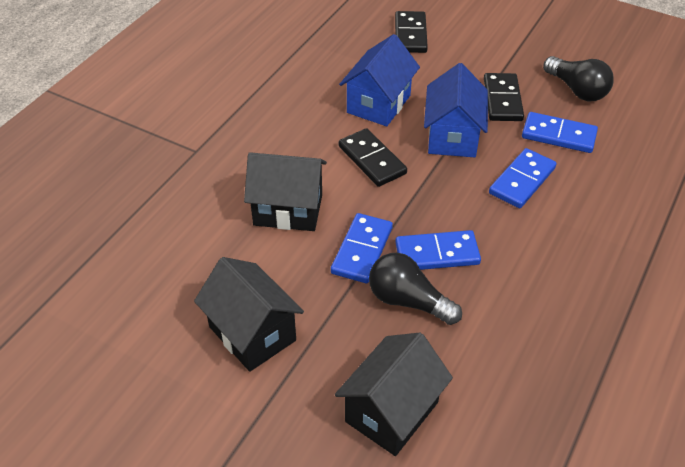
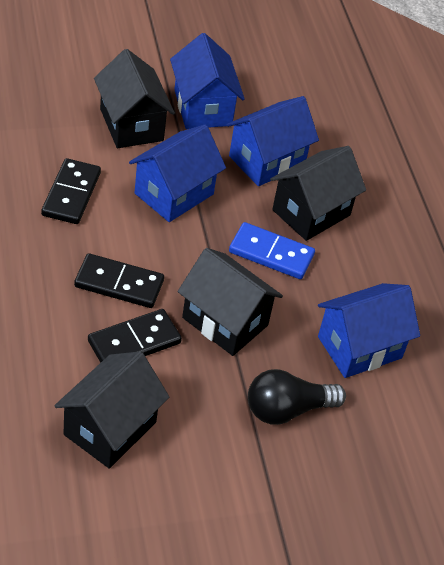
black house: 3 -> 4
black light bulb: 2 -> 1
blue domino: 4 -> 1
blue house: 2 -> 4

